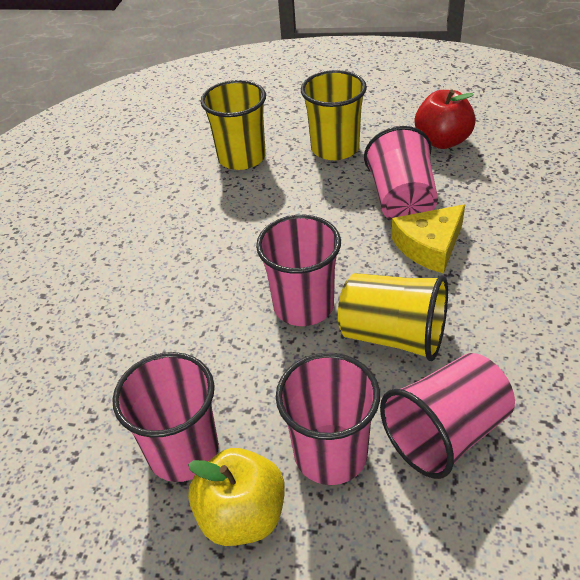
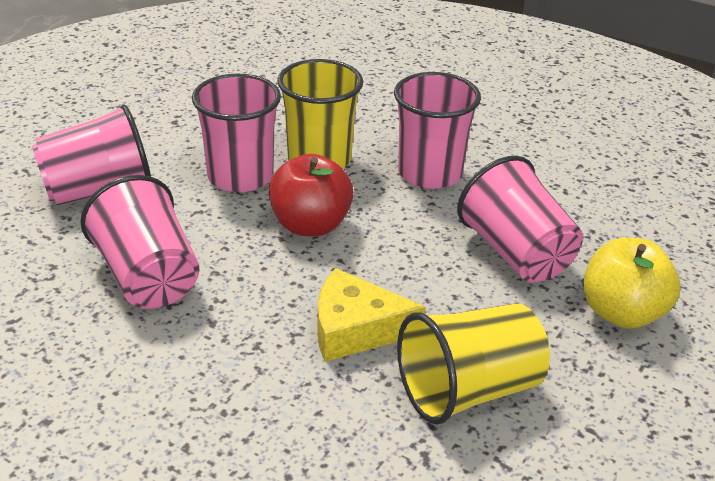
yellow cup: 3 -> 2

